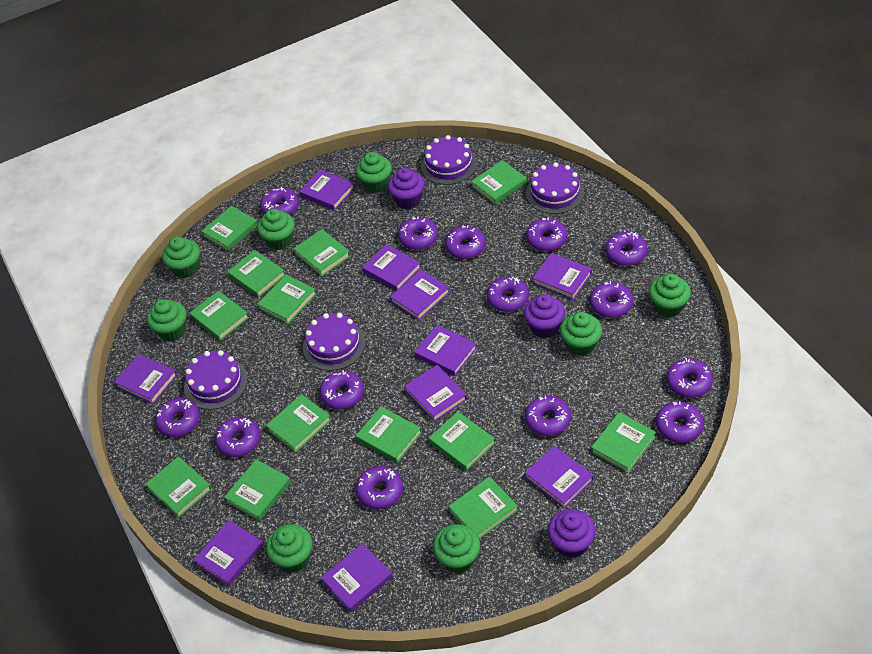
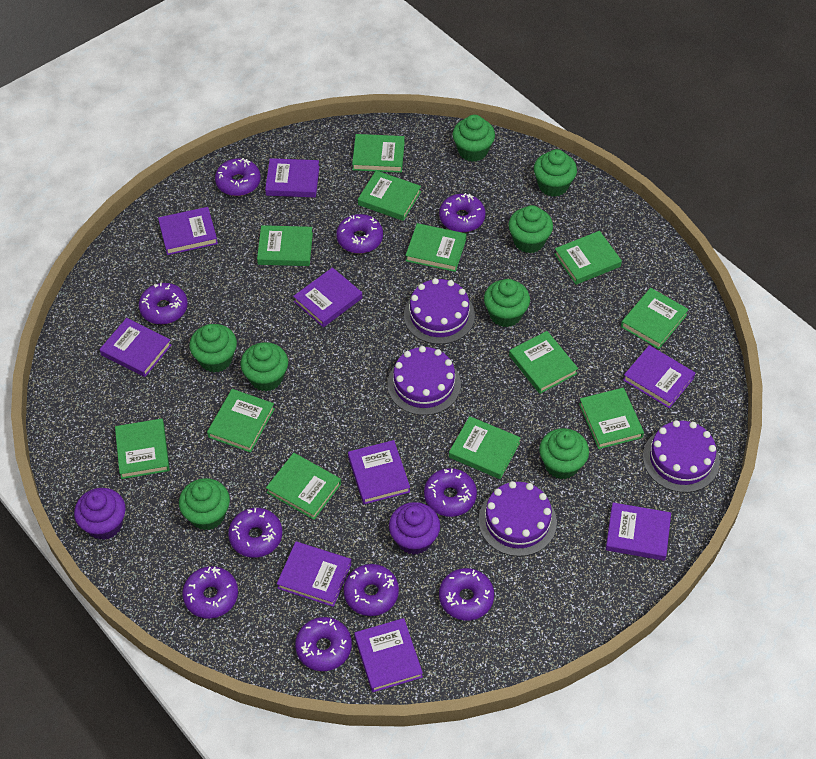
green book: 13 -> 12
purple book: 10 -> 9
purple cupcake: 3 -> 2
purple donut: 14 -> 10

